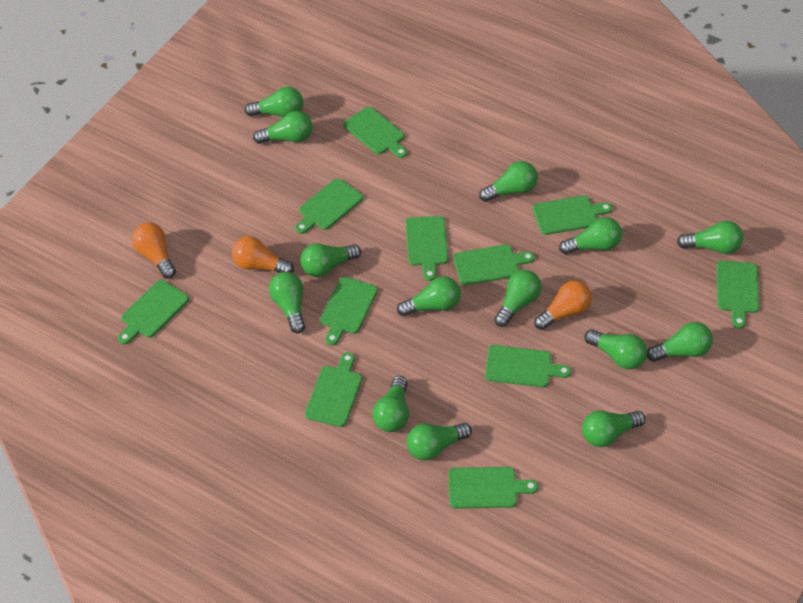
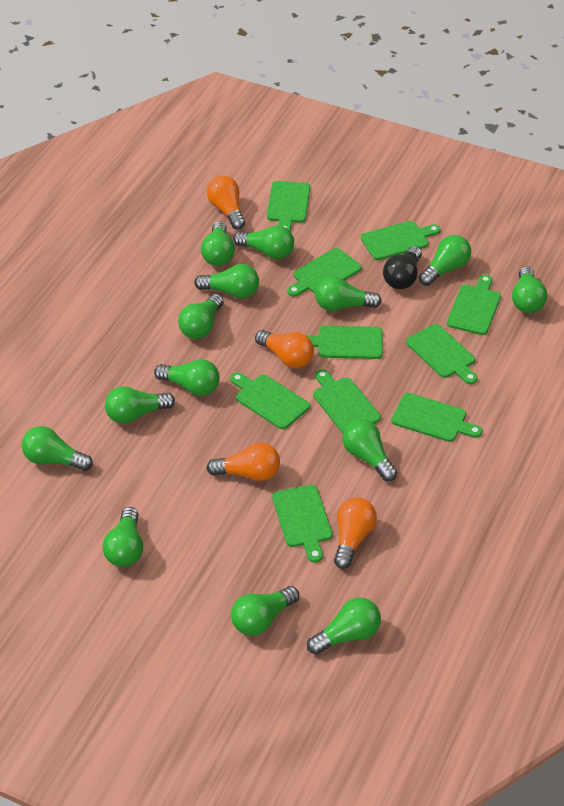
black light bulb: 0 -> 1
green cutting board: 11 -> 10
orange light bulb: 3 -> 4

